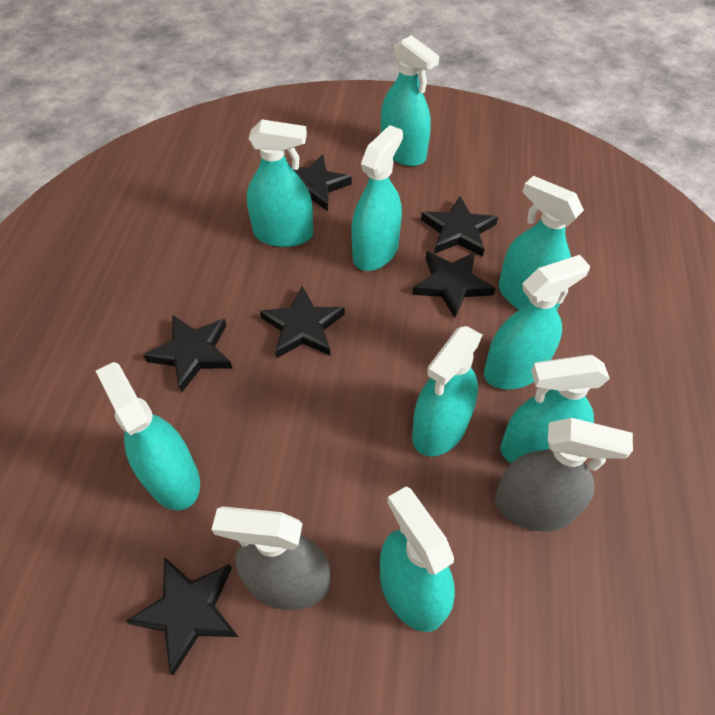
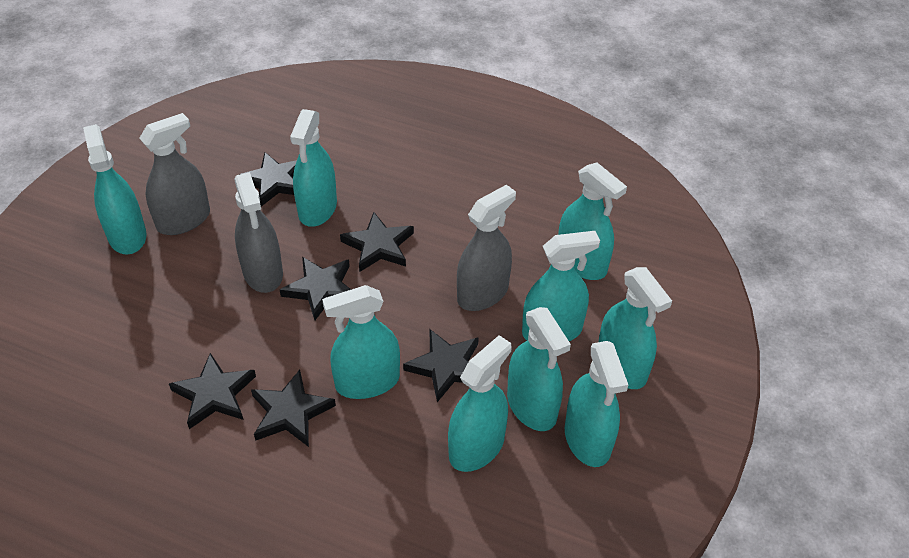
grey spray bottle: 2 -> 3

